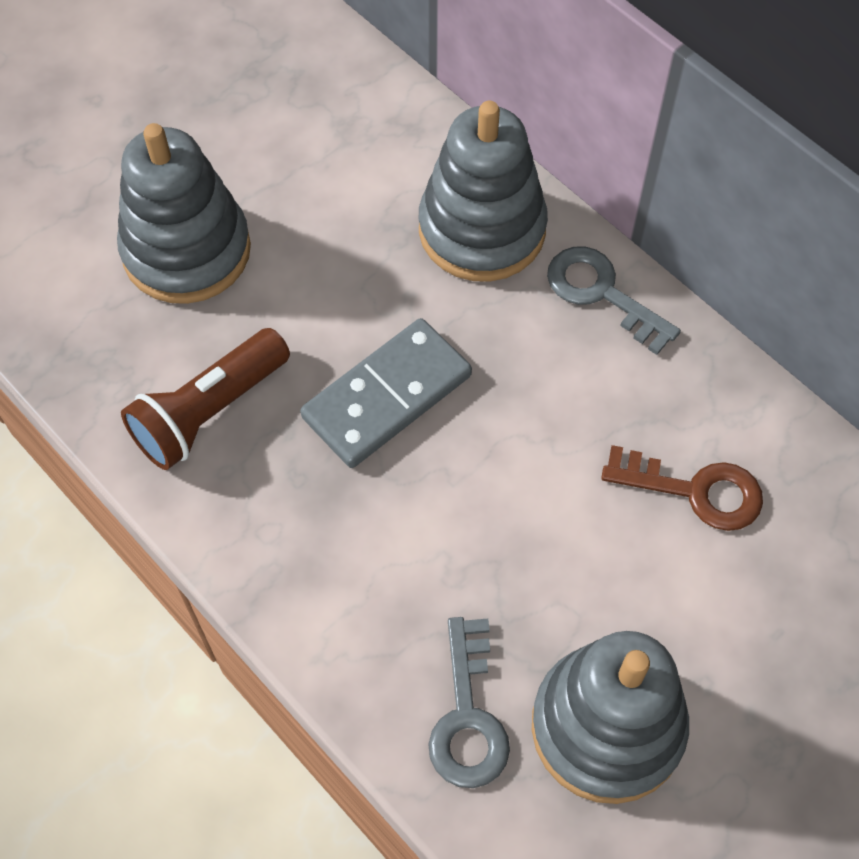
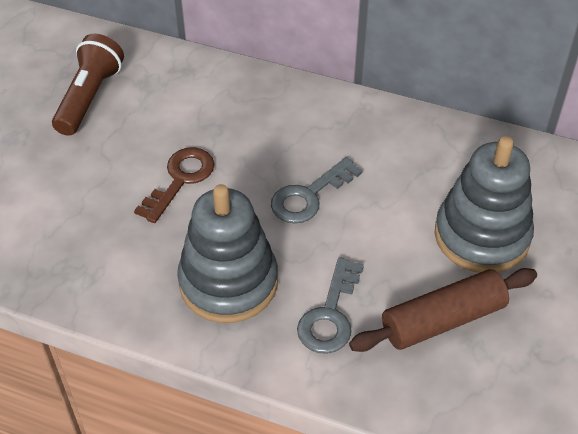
brown rolling pin: 0 -> 1
grey domino: 1 -> 0
grey stacking toy: 3 -> 2

